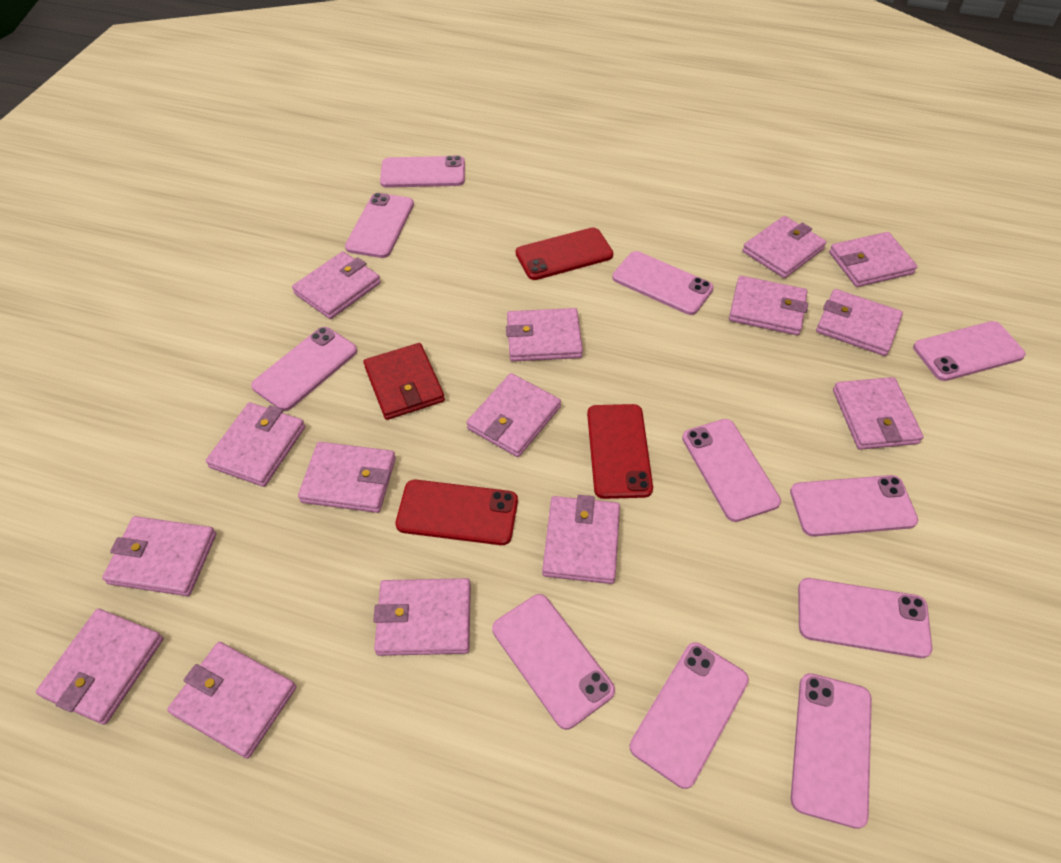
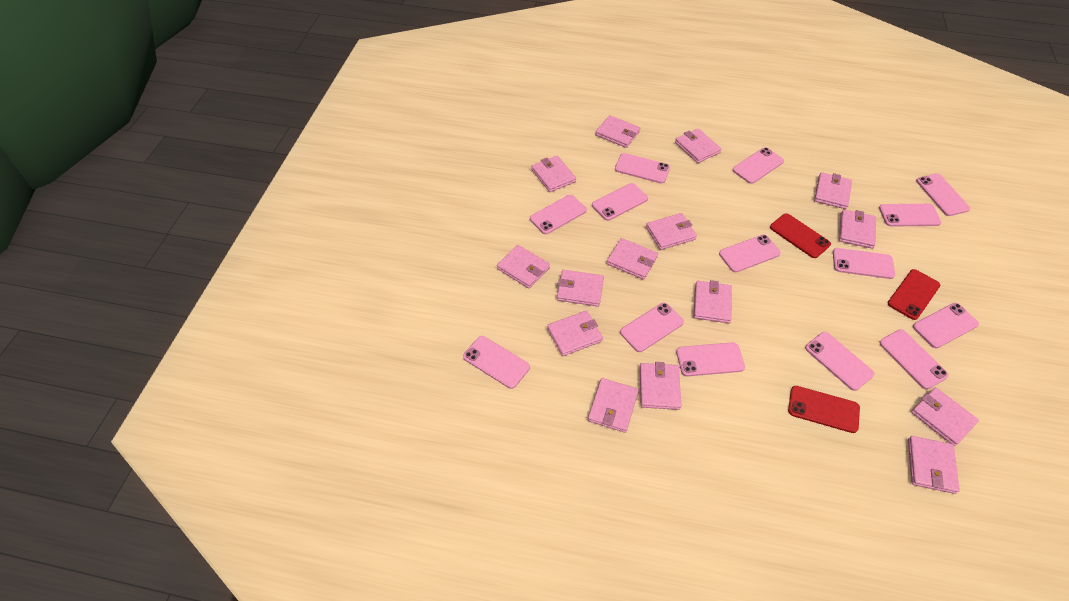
pink phone: 11 -> 14
red wallet: 1 -> 0

